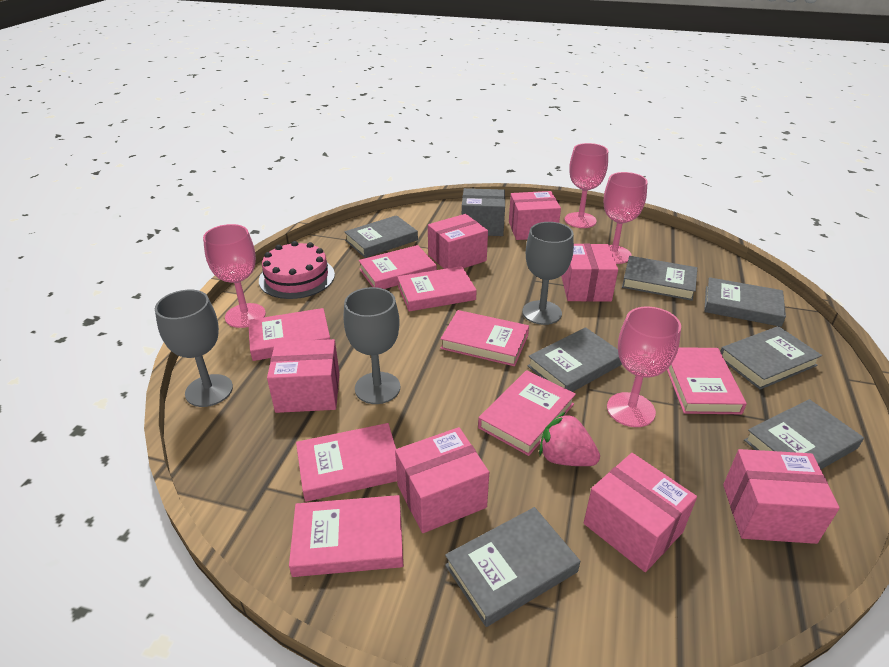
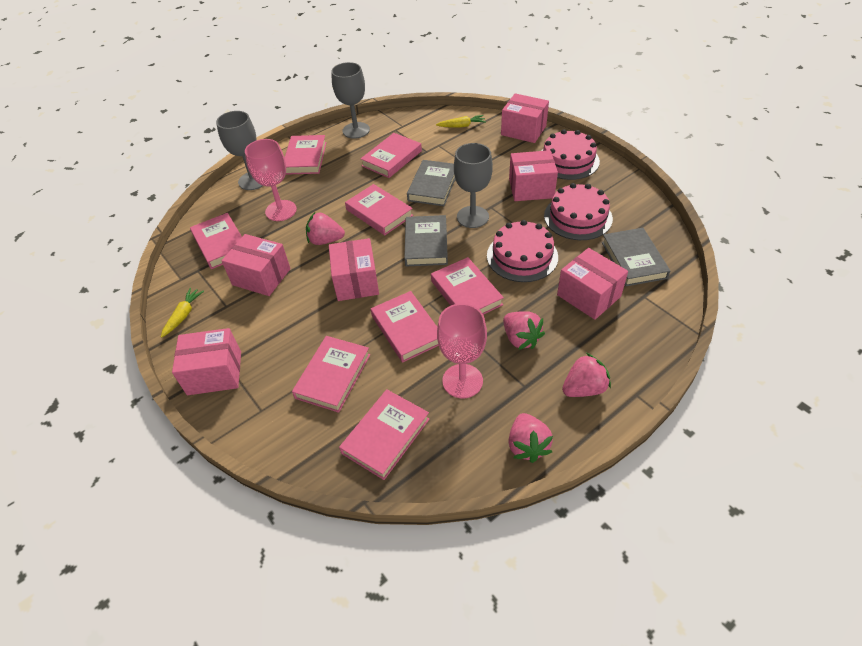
grey book: 7 -> 3
grey box: 1 -> 0
pink box: 7 -> 6
pink cake: 1 -> 3
pink goblet: 4 -> 2
pink strawberry: 1 -> 4
yellow carrot: 0 -> 2

